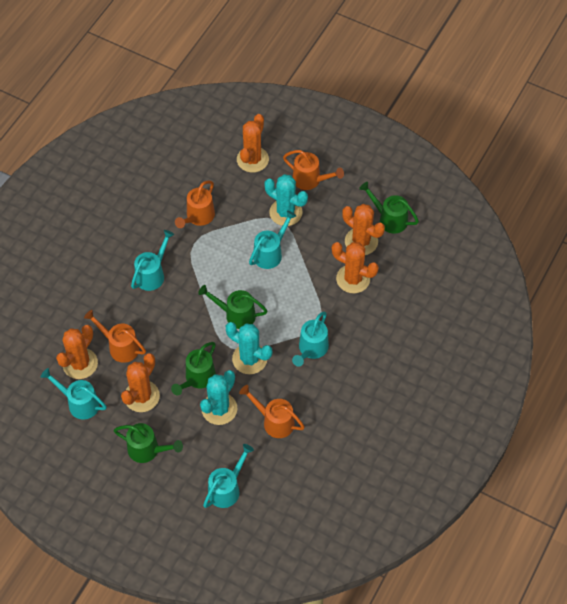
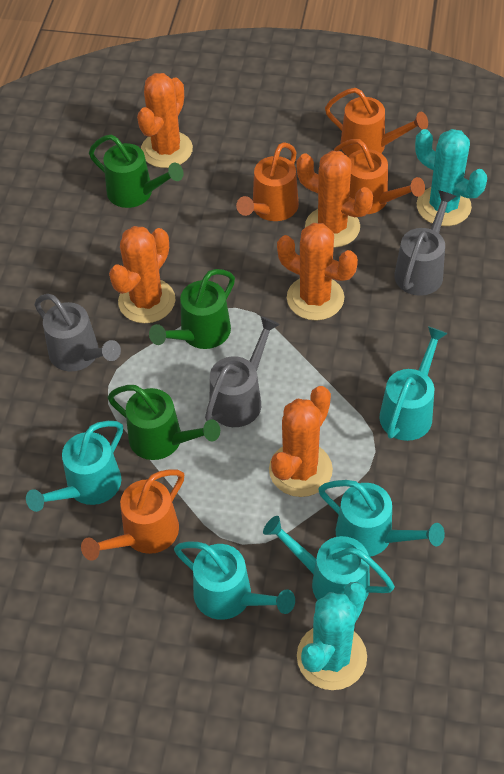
green watering can: 4 -> 3
grey watering can: 0 -> 3
turquoise cactus: 3 -> 2

